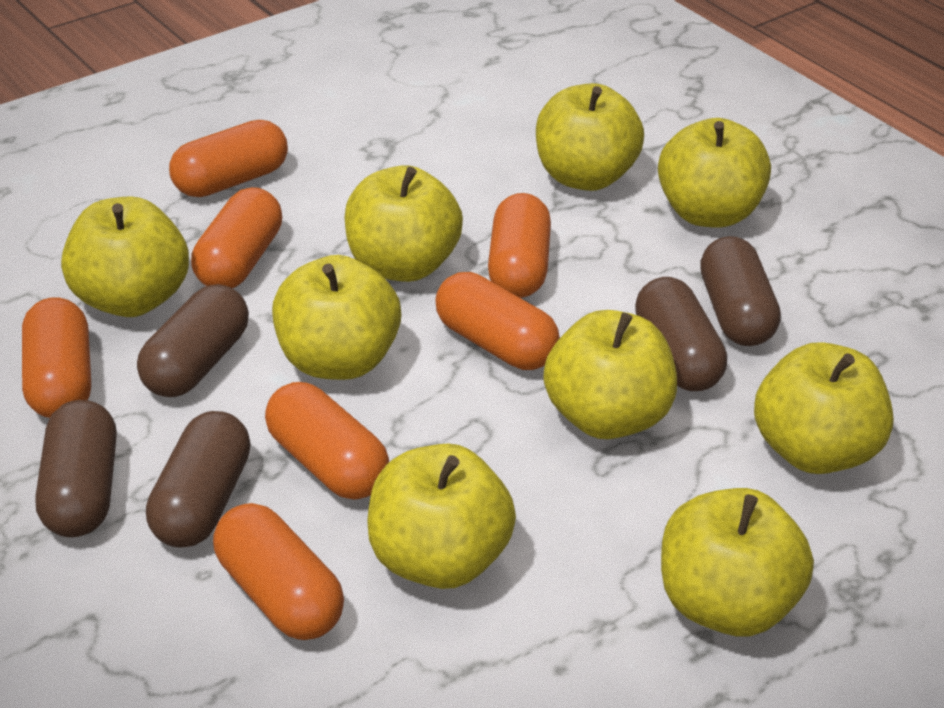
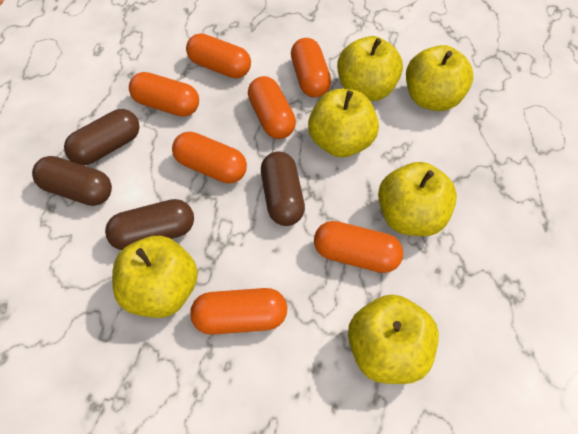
brown capsule: 5 -> 4
yellow apple: 9 -> 6

